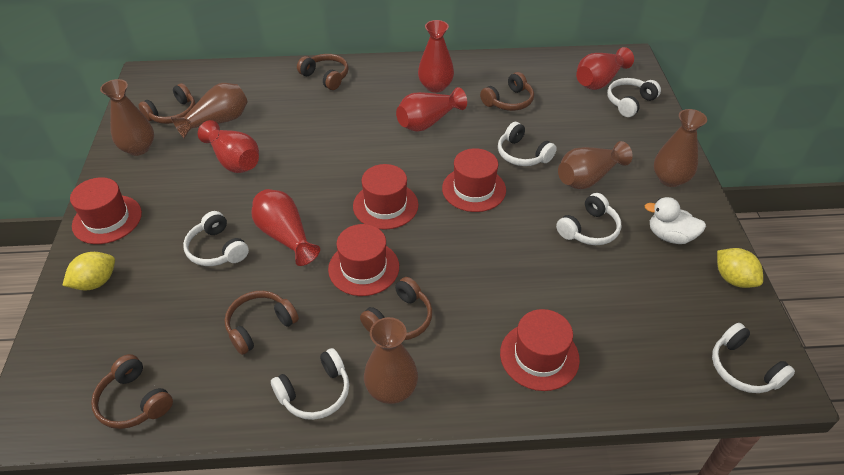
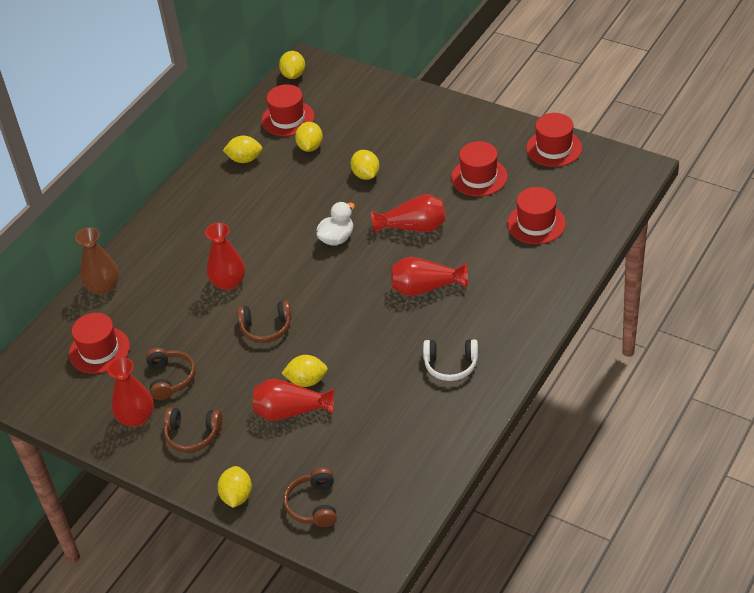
brown headphones: 6 -> 4
brown vase: 5 -> 1
white headphones: 6 -> 1
yellow lemon: 2 -> 6

